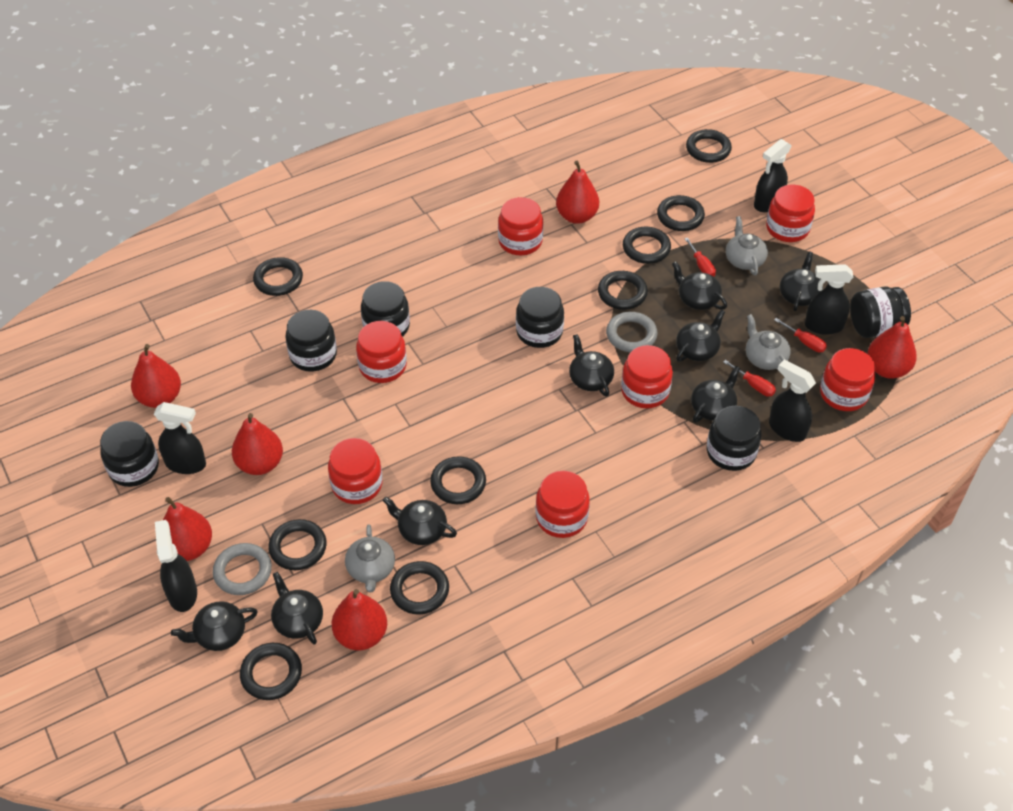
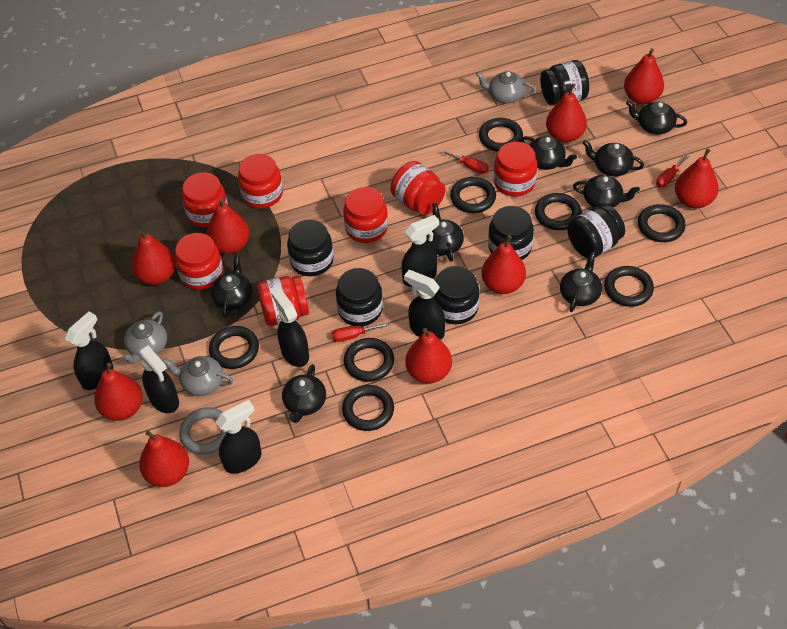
black ring: 9 -> 8
black spray bottle: 5 -> 6
grey ring: 2 -> 1
red pear: 6 -> 9

